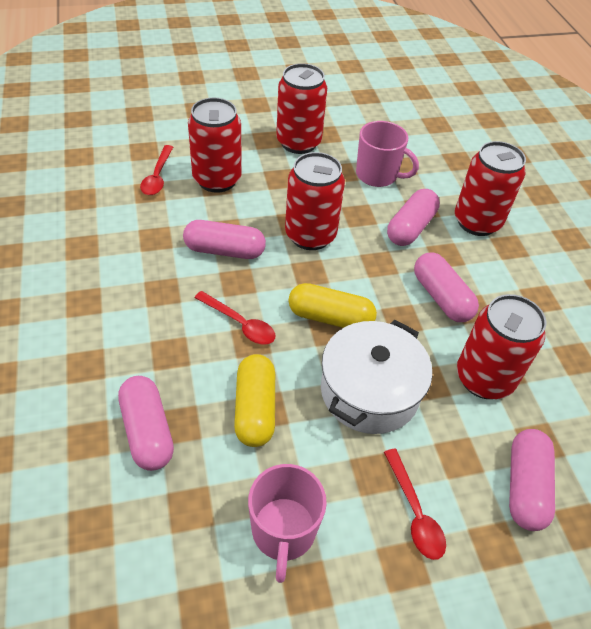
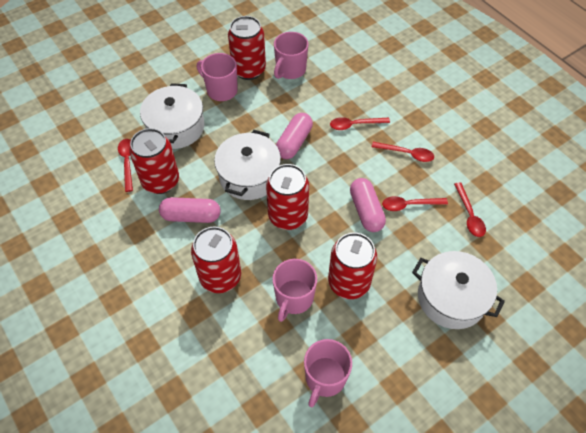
pink capsule: 5 -> 3
pink mug: 2 -> 4
red spoon: 3 -> 5
white pot: 1 -> 3
yellow capsule: 2 -> 0

